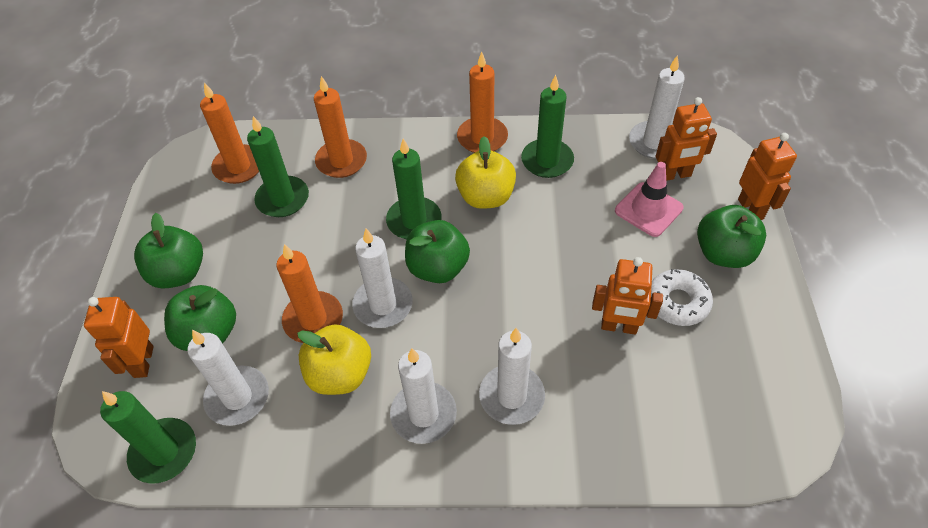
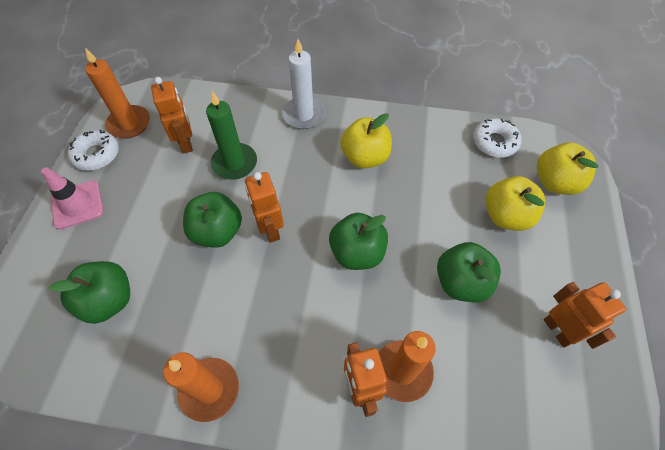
green candle: 4 -> 1
orange candle: 4 -> 3
white candle: 5 -> 1
white donut: 1 -> 2
yellow apple: 2 -> 3

